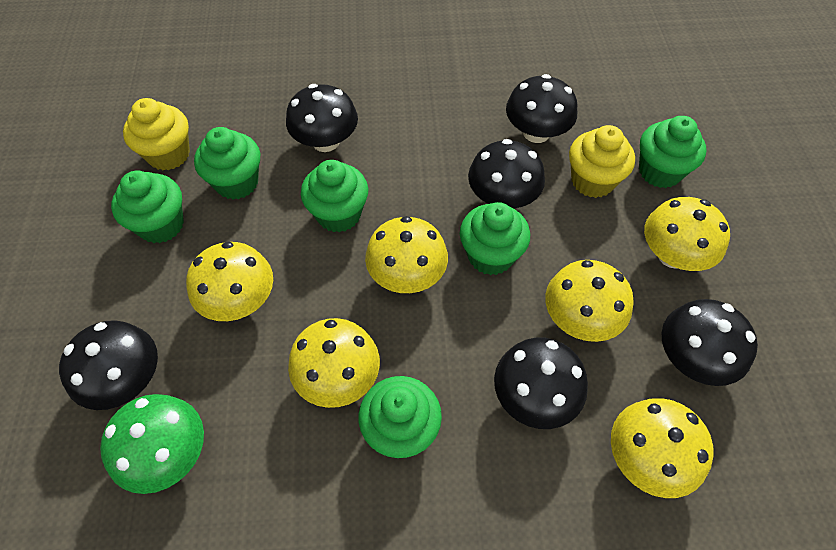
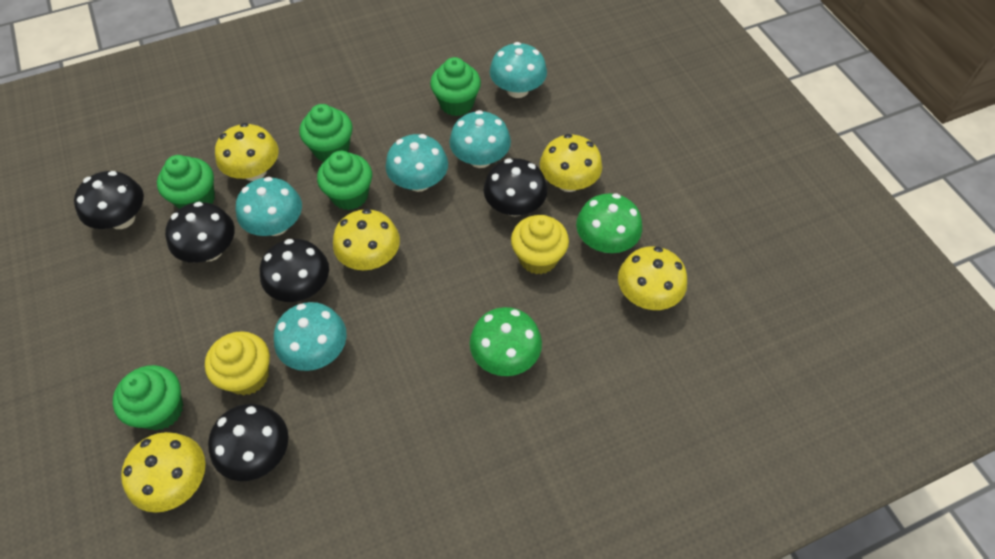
black mushroom: 6 -> 5
green cupcake: 6 -> 5
green mushroom: 1 -> 2
turquoise mushroom: 0 -> 5
yellow mushroom: 6 -> 5

